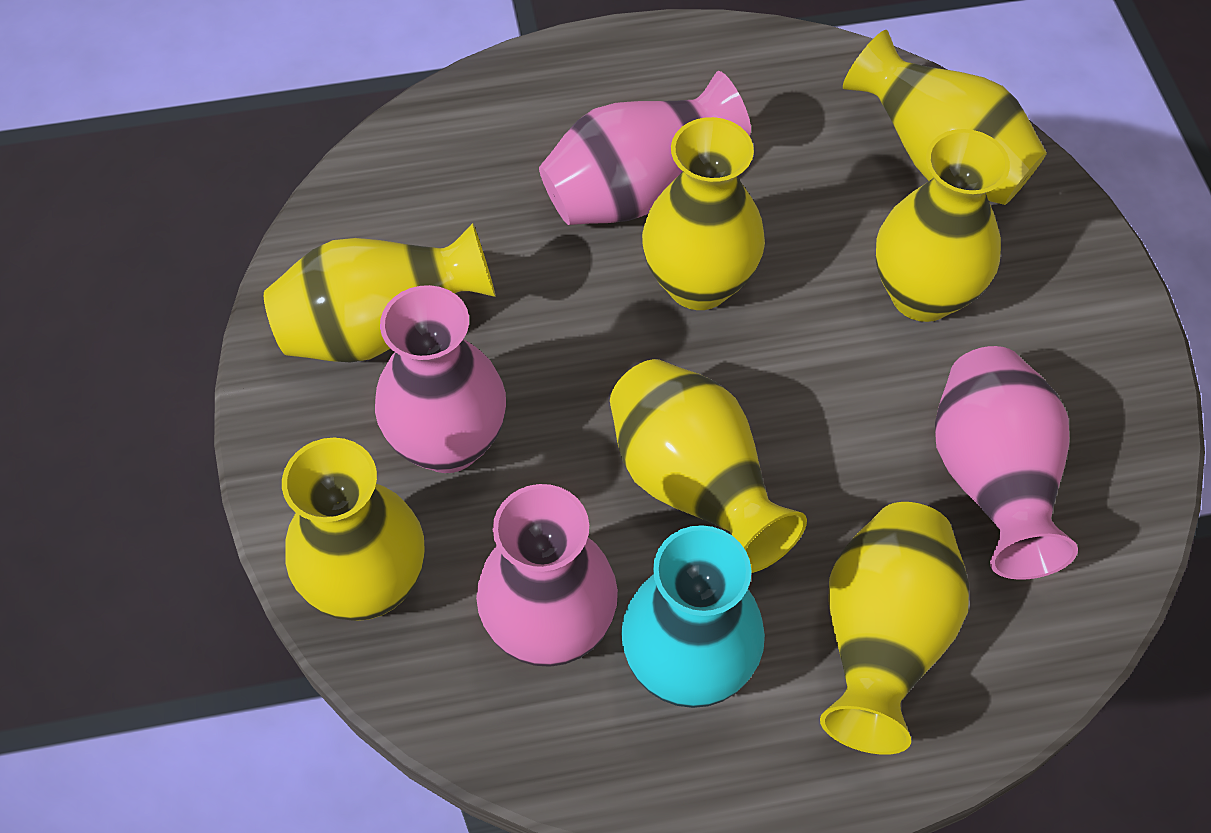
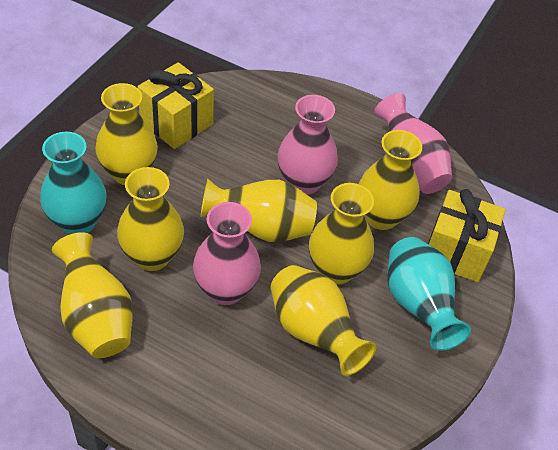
pink vase: 4 -> 3
turquoise vase: 1 -> 2
yellow gift: 0 -> 2

